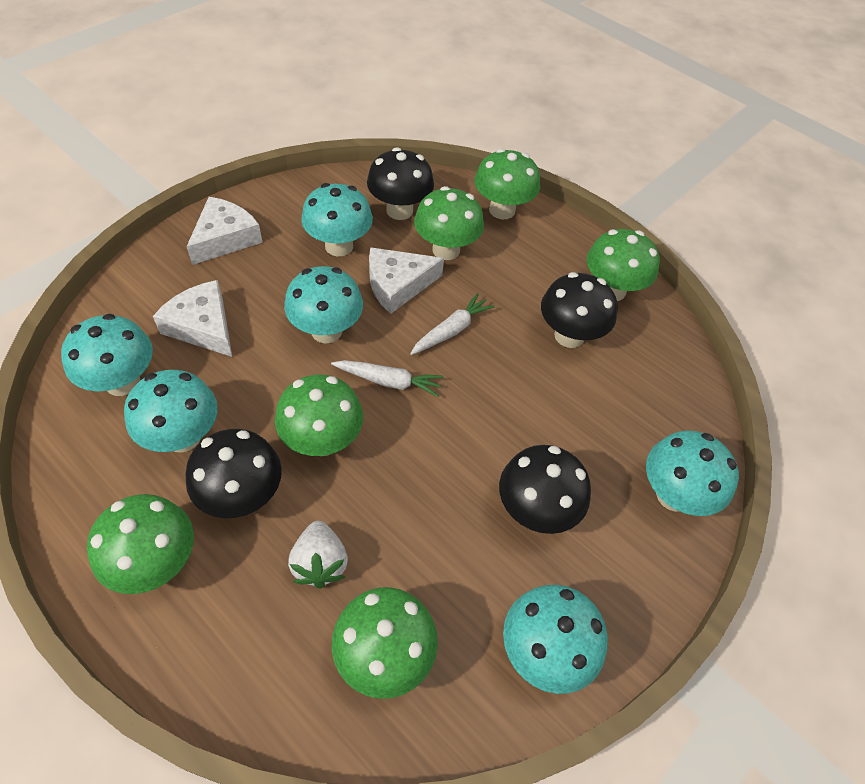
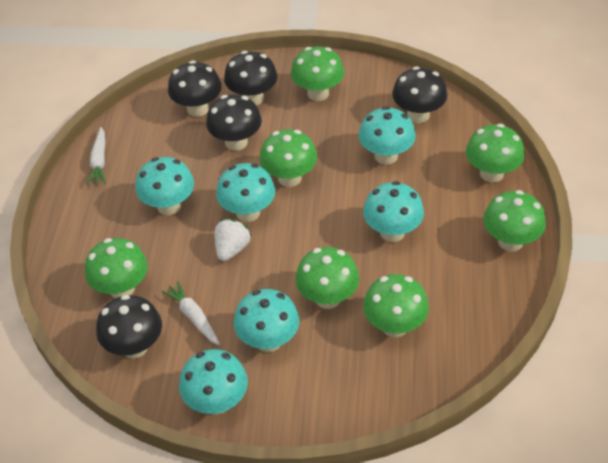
black mushroom: 4 -> 5
green mushroom: 6 -> 7
white cheese: 3 -> 0

